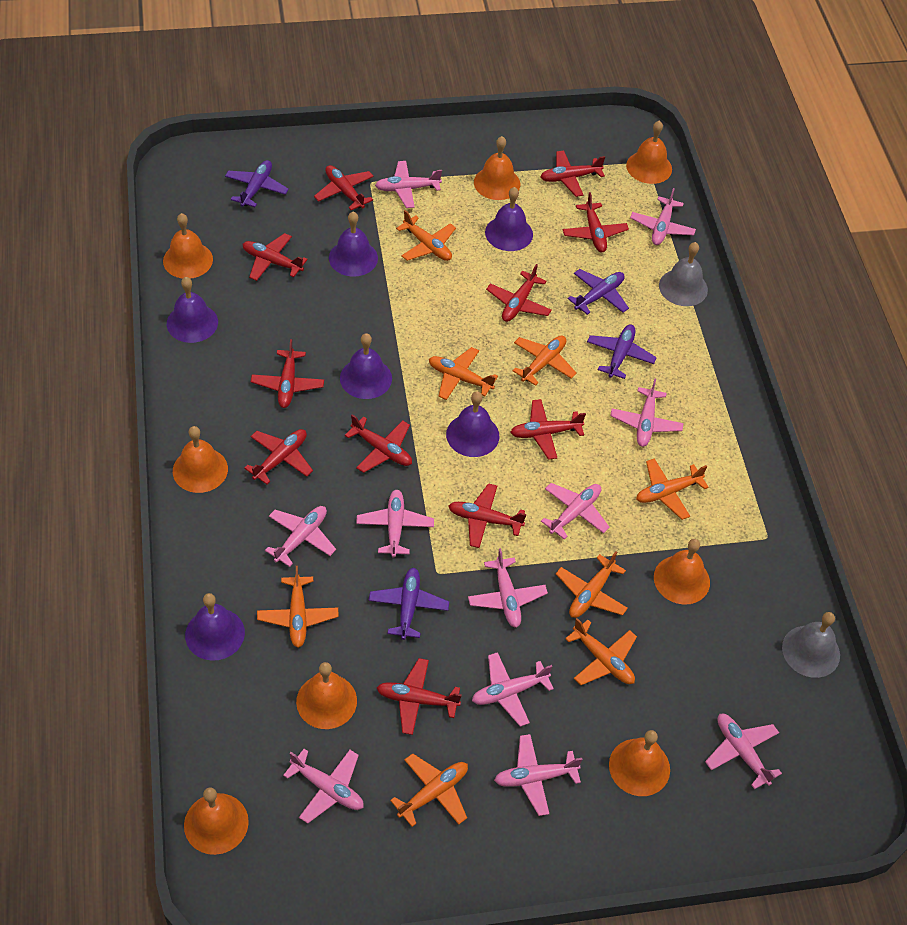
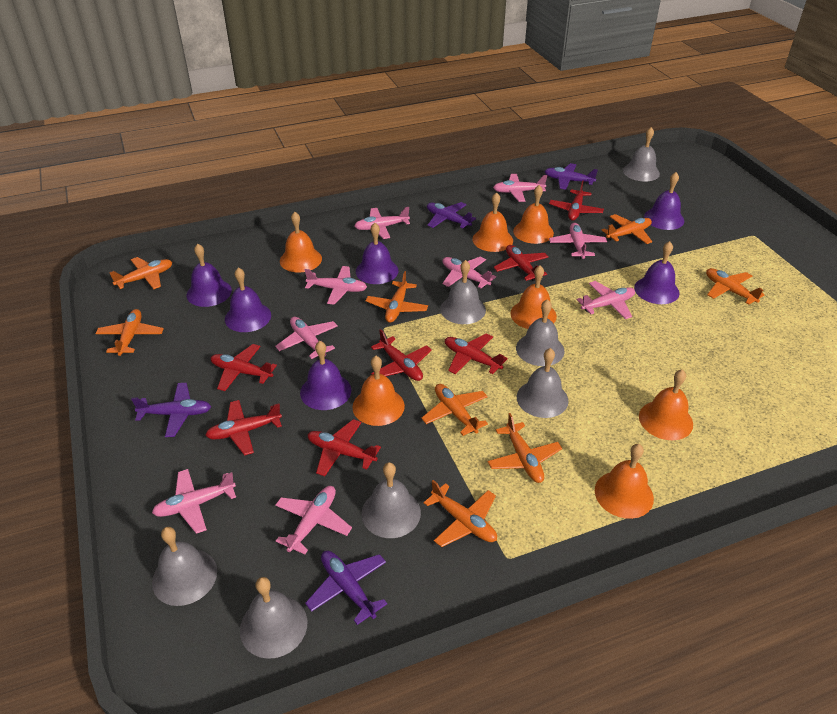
grey bell: 2 -> 7
orange bell: 8 -> 7
pink plane: 11 -> 9
red plane: 11 -> 7

